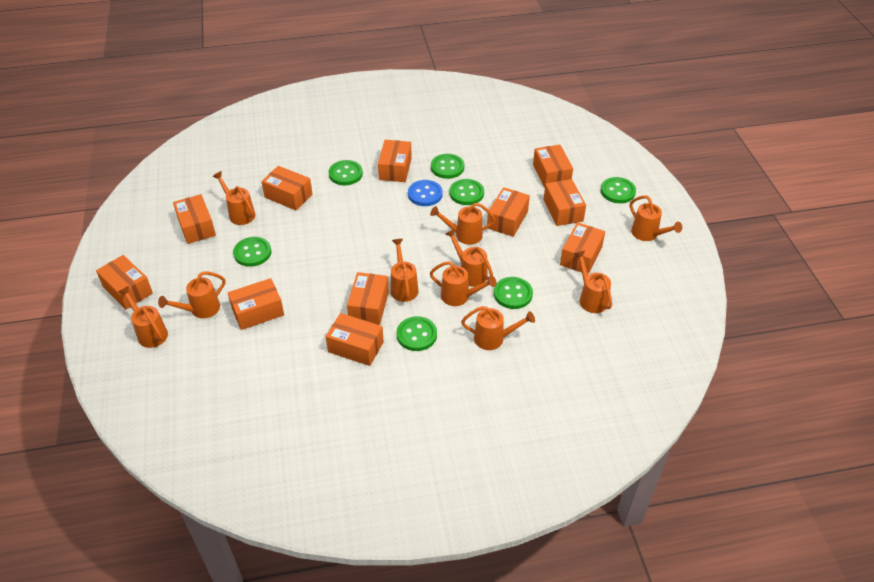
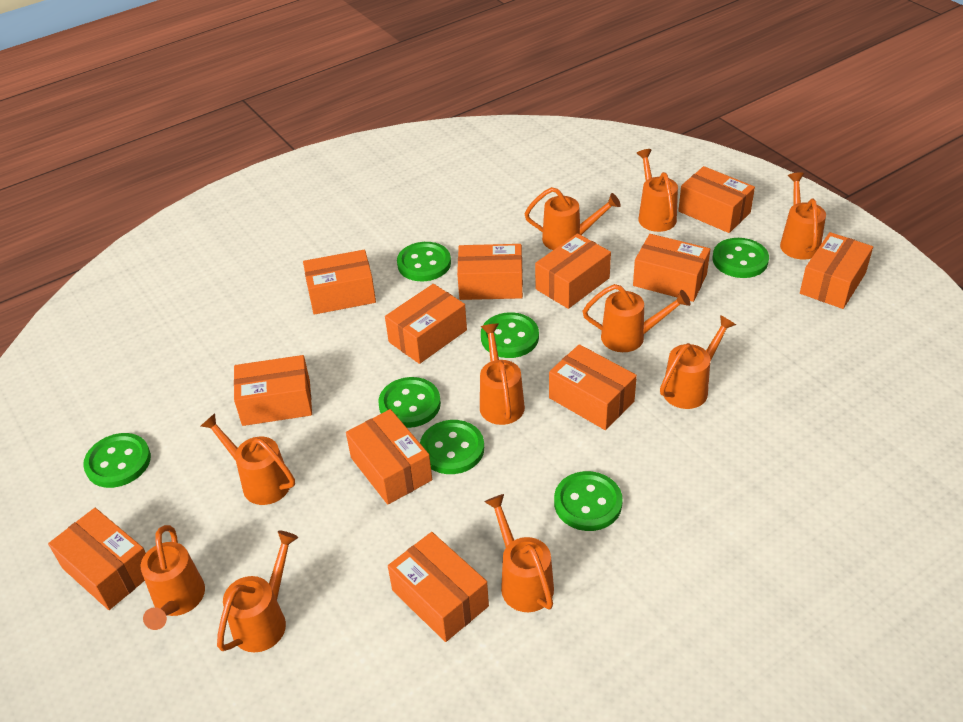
blue button: 1 -> 0
orange box: 11 -> 12

